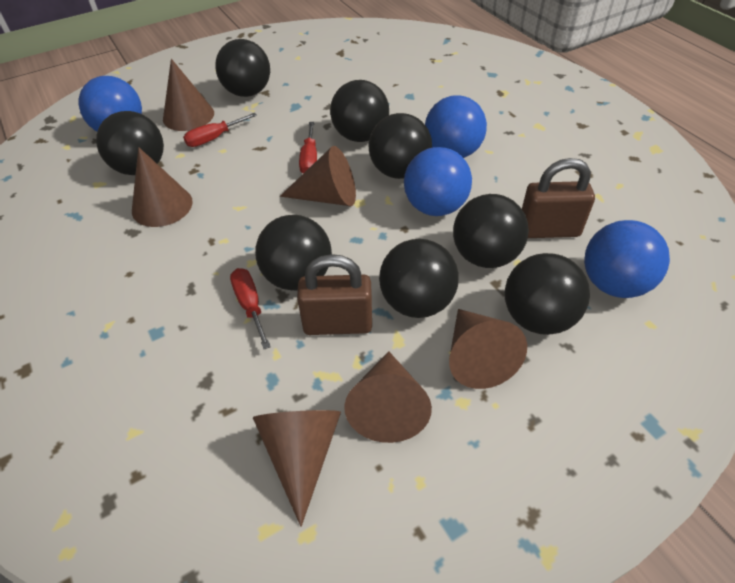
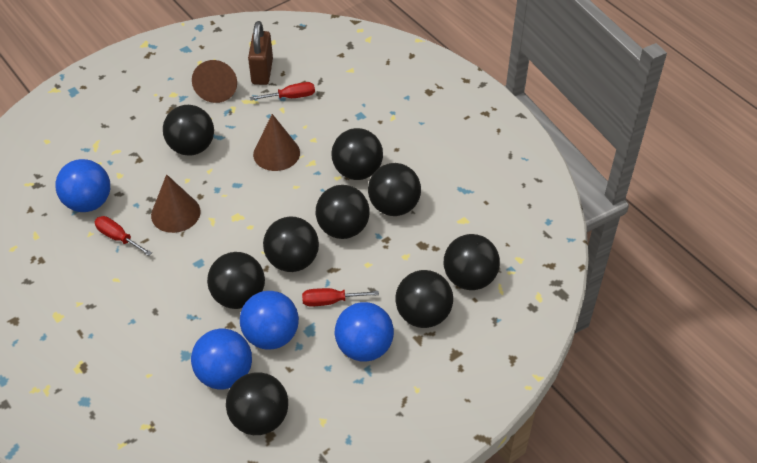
black ball: 8 -> 9
brown cone: 6 -> 3
brown padlock: 2 -> 1

